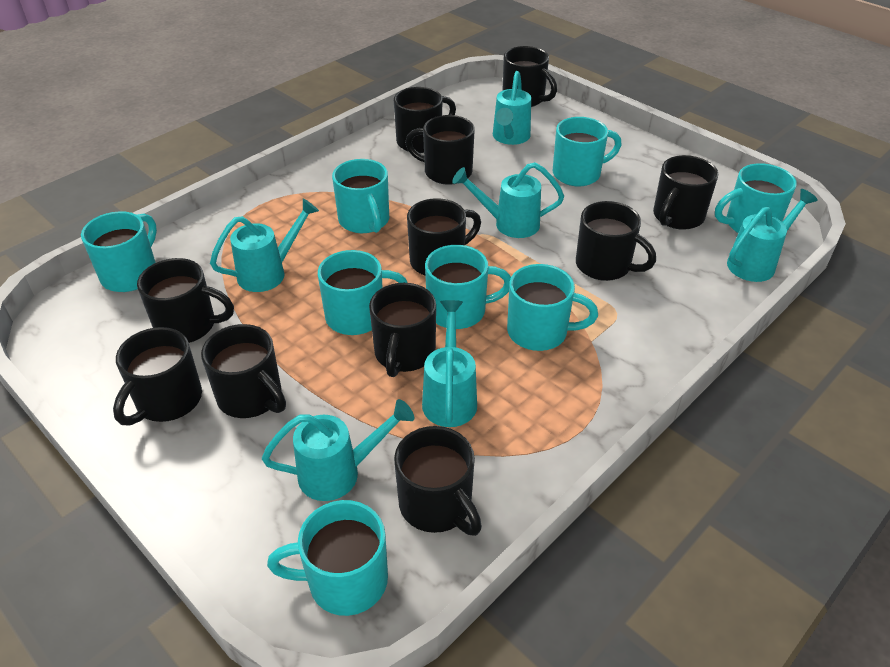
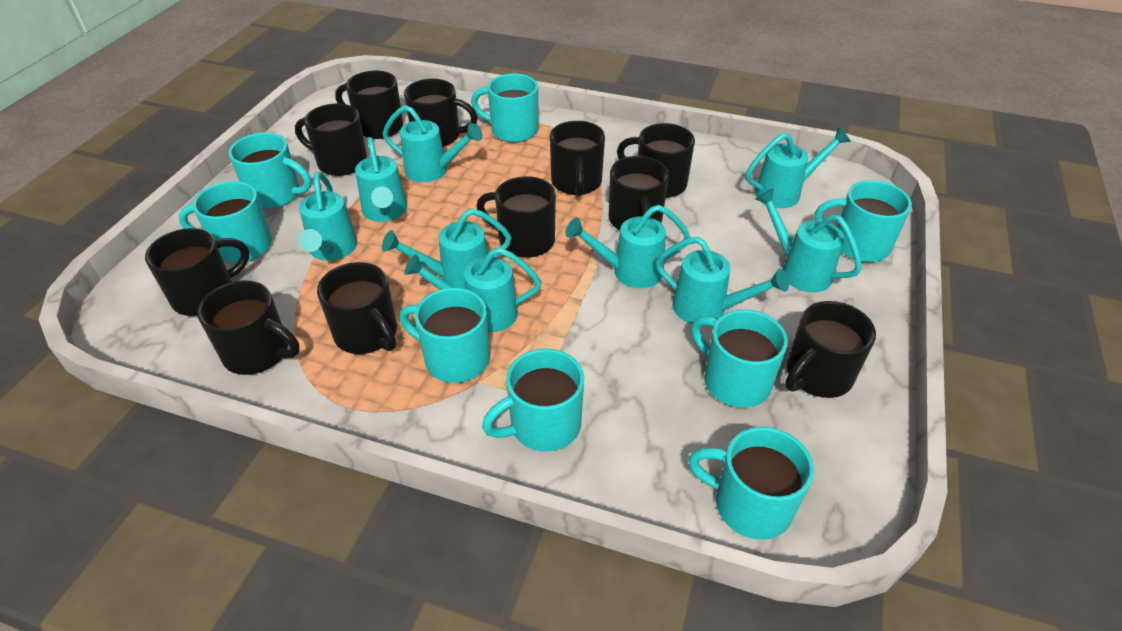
turquoise watering can: 6 -> 9

